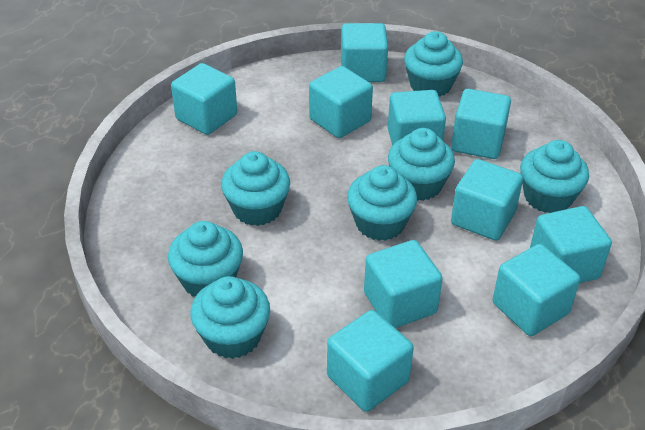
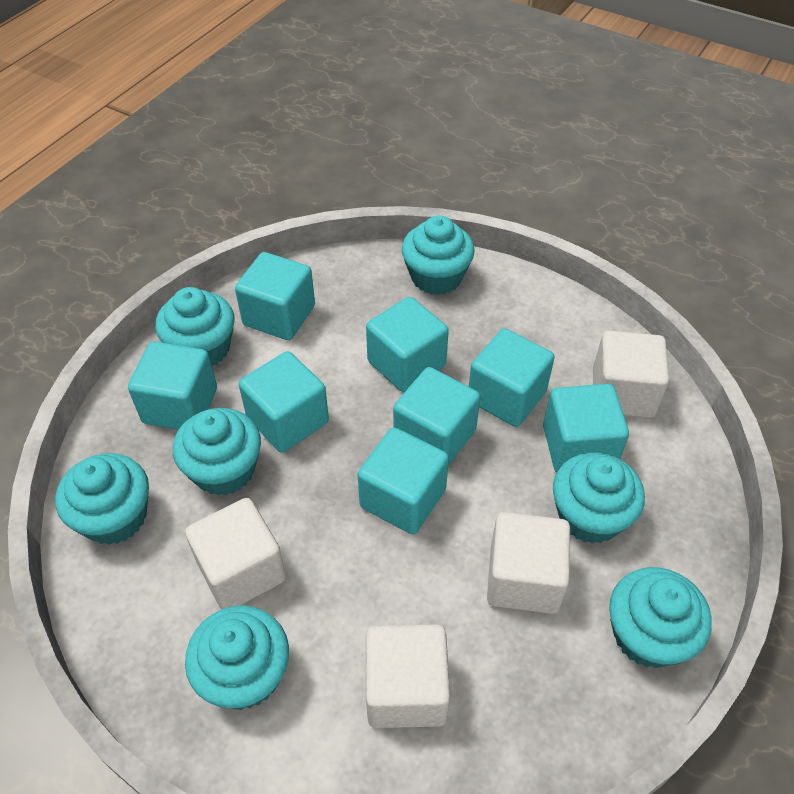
turquoise cube: 10 -> 8
white cube: 0 -> 4

